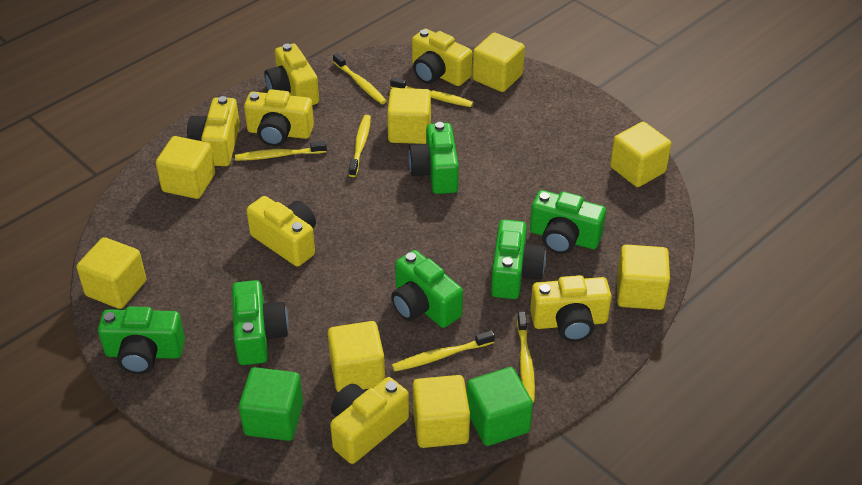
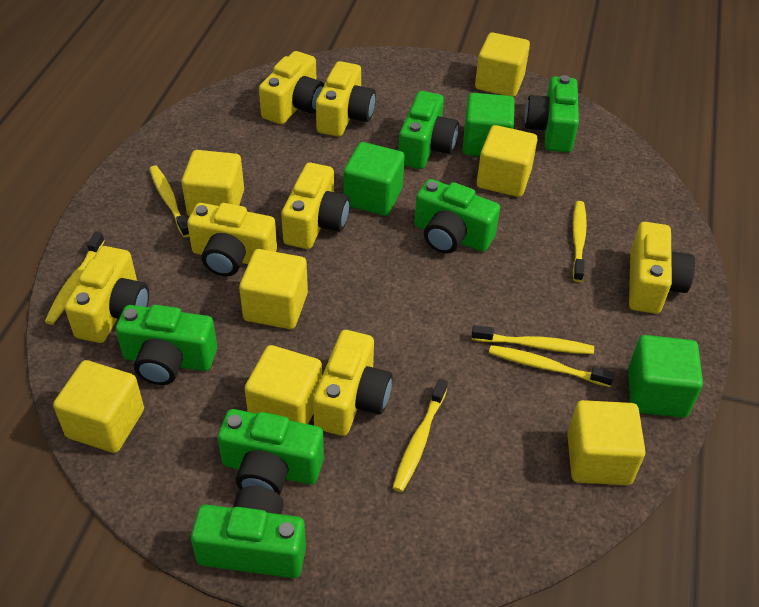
green cube: 2 -> 3
yellow cube: 8 -> 7

